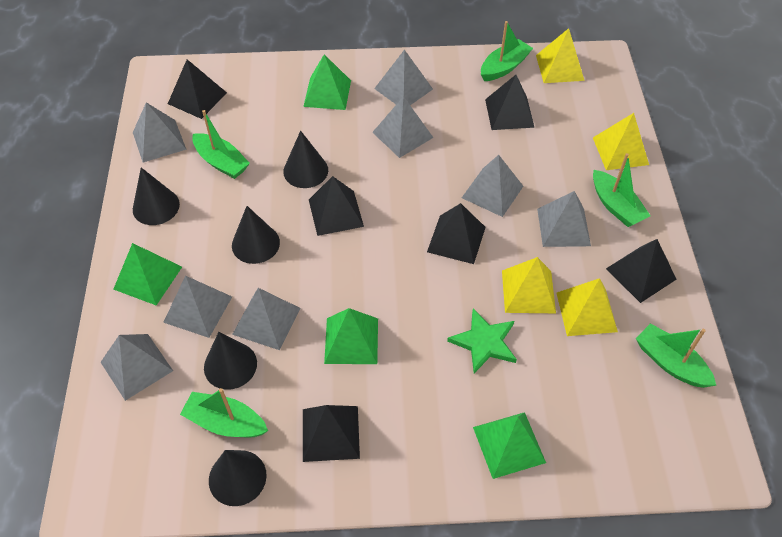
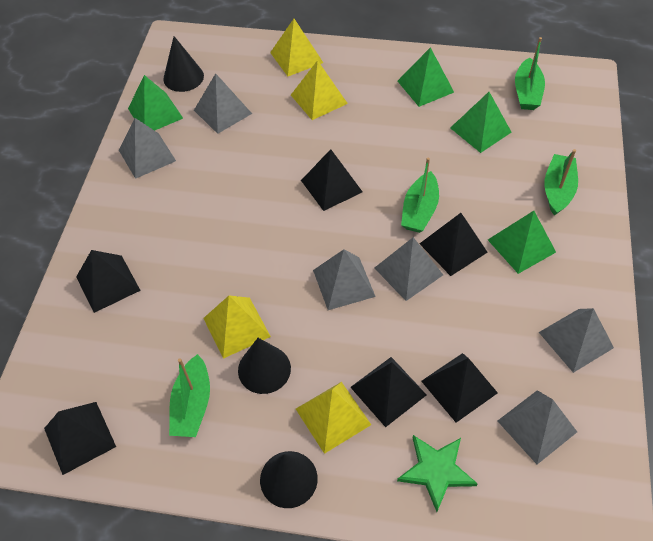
black cone: 5 -> 3
green boat: 5 -> 4
grey pyramid: 8 -> 6

